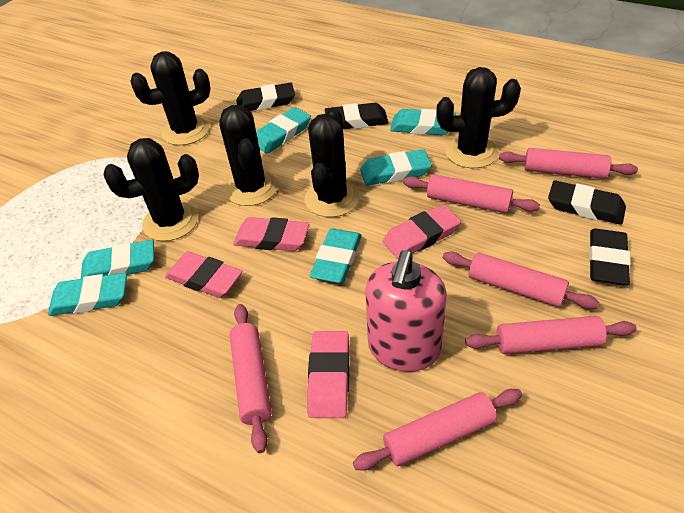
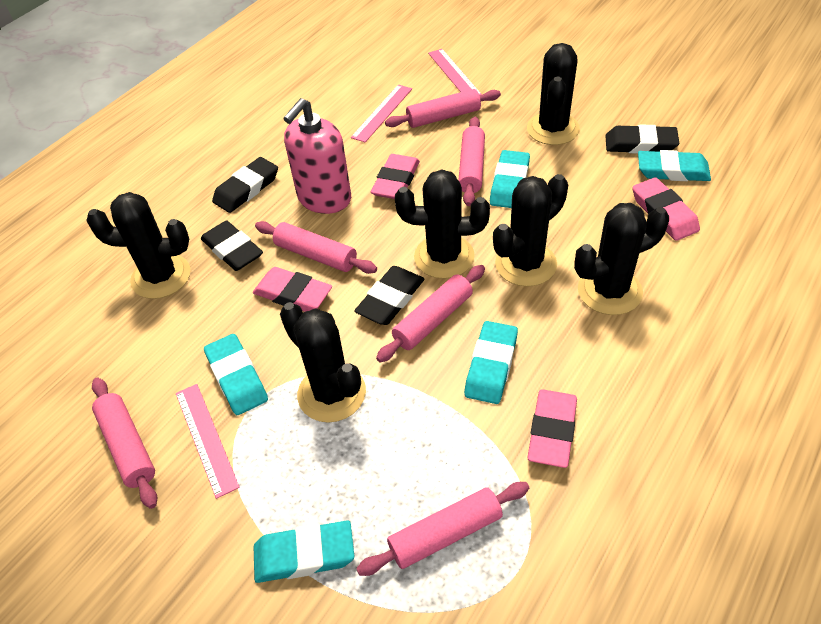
black cactus: 5 -> 6
pink ruler: 0 -> 3
turquoise eraser: 6 -> 5

